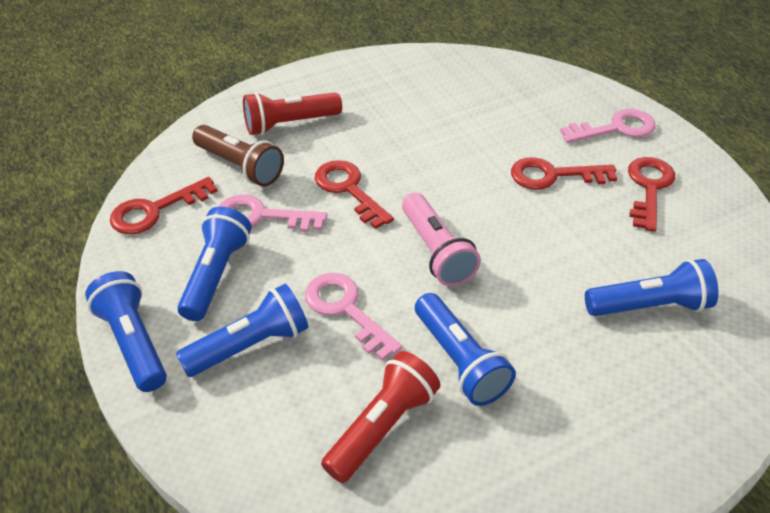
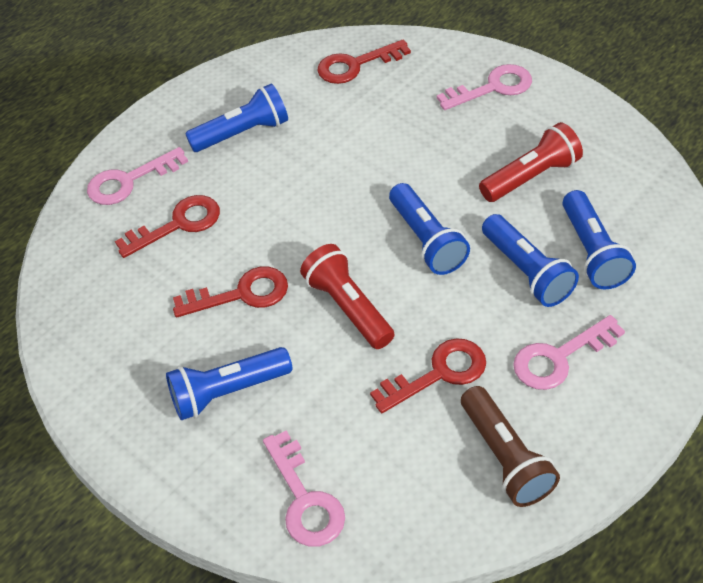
pink flashlight: 1 -> 0
pink key: 3 -> 4

